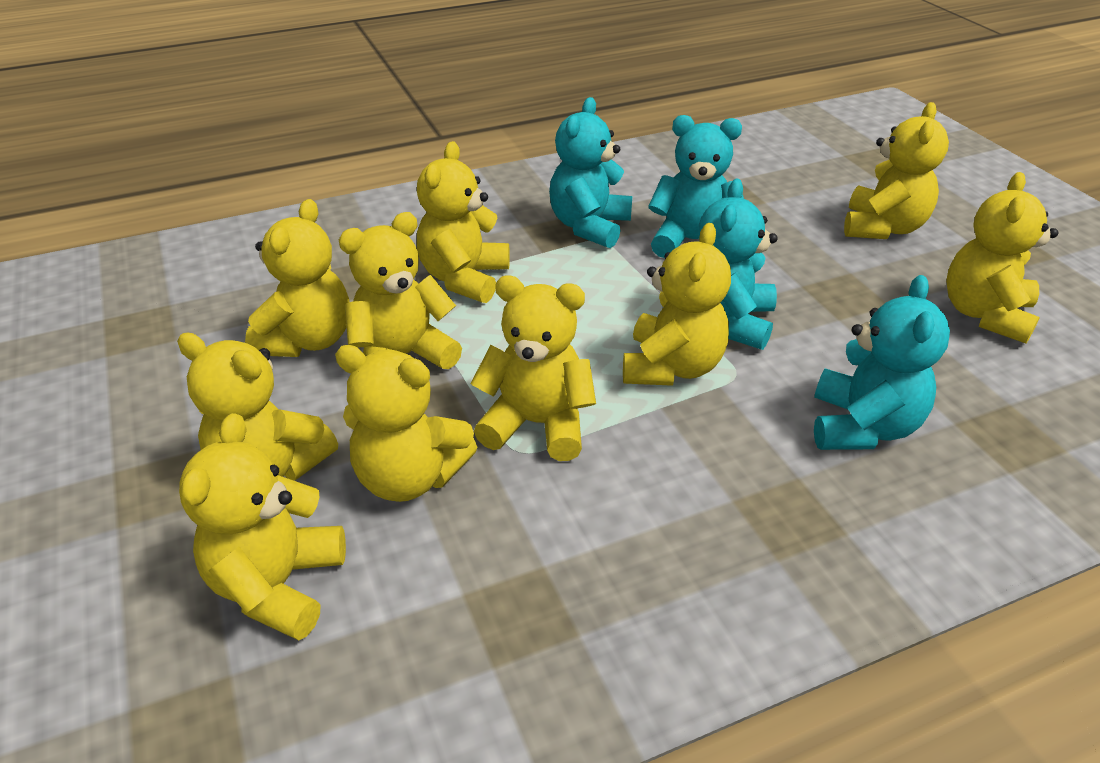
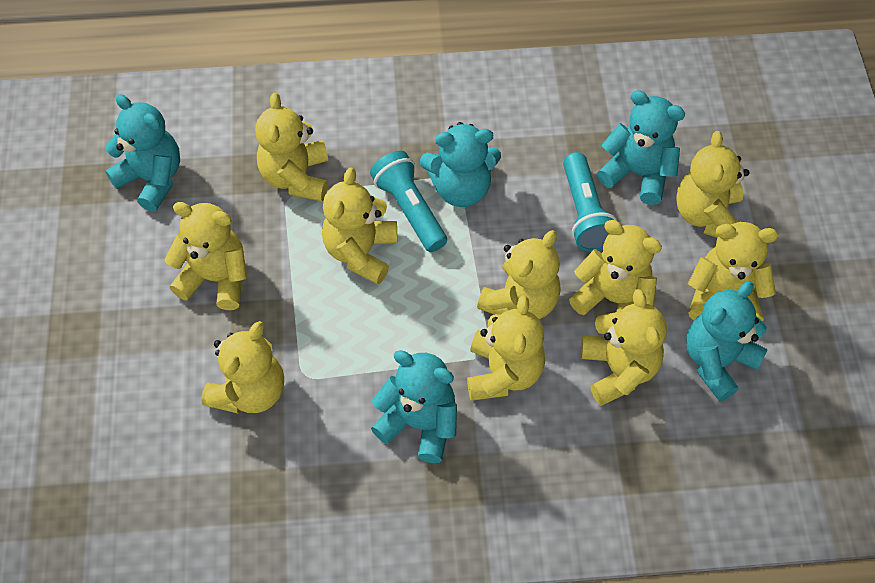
turquoise flashlight: 0 -> 2
turquoise teddy bear: 4 -> 5

